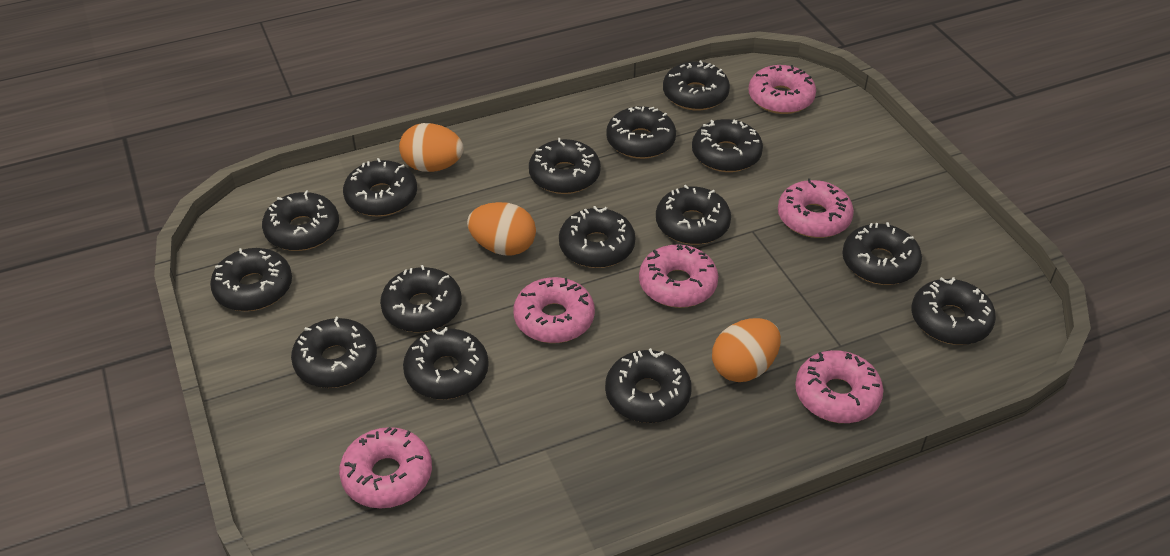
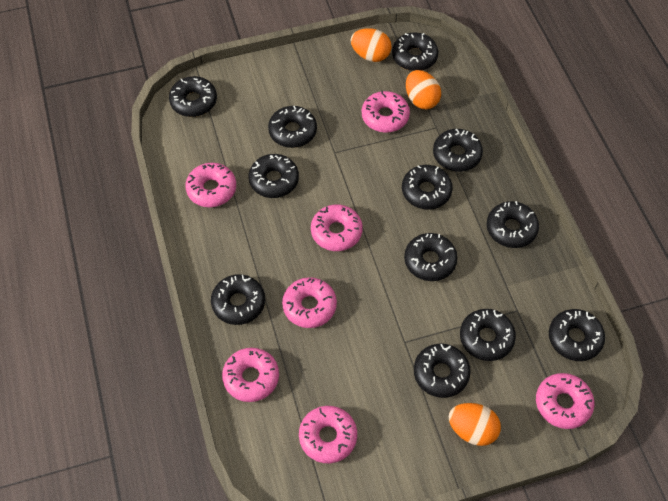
black donut: 15 -> 12
pink donut: 6 -> 7

